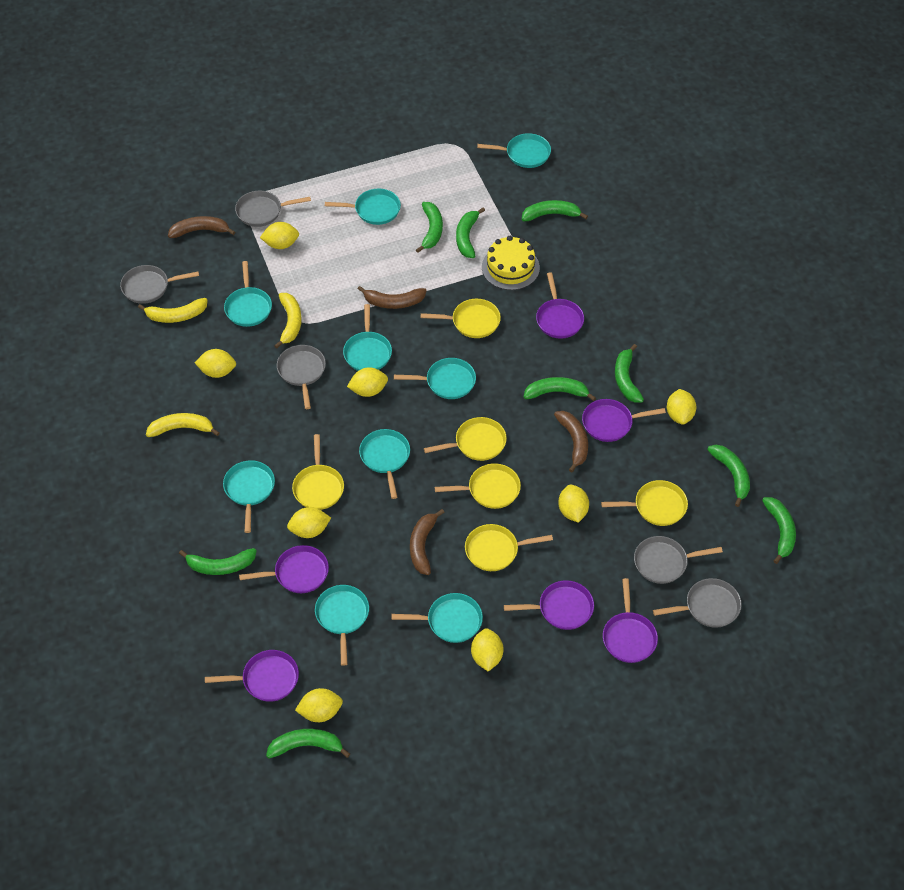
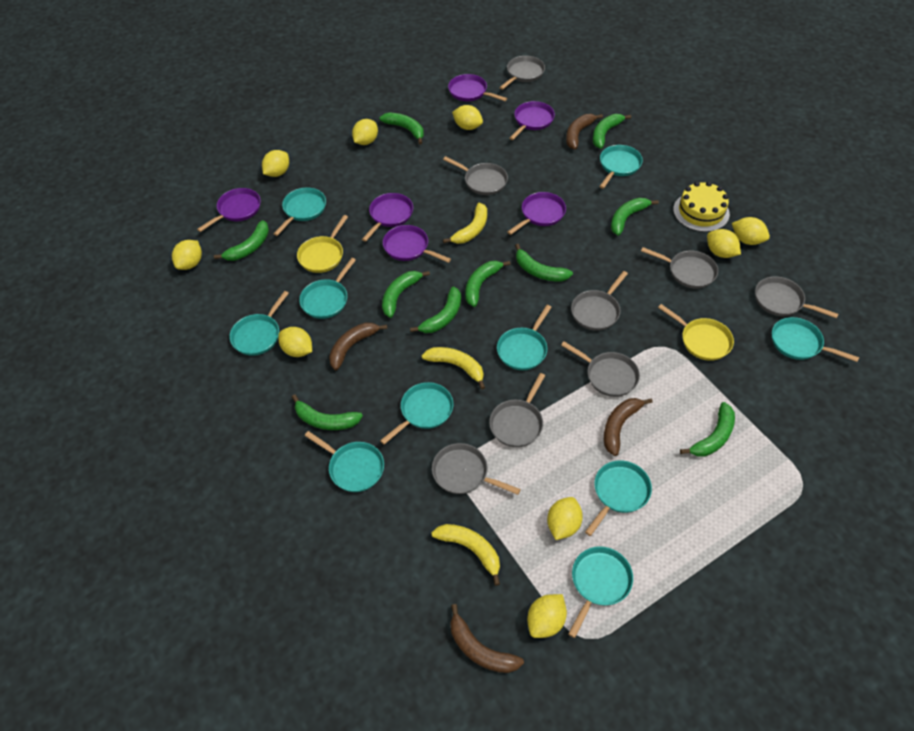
green banana: 9 -> 10
grey pan: 5 -> 8
turquoise pan: 9 -> 10
yellow lemon: 8 -> 9
yellow pan: 6 -> 2

